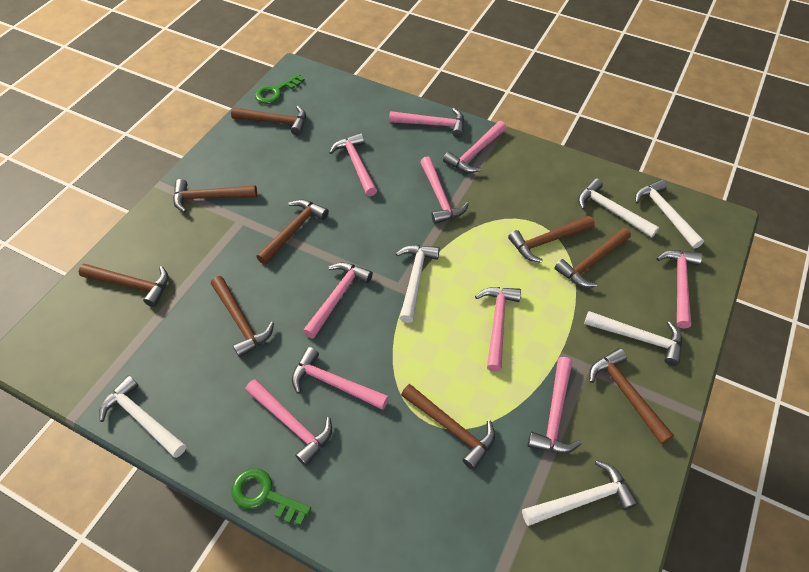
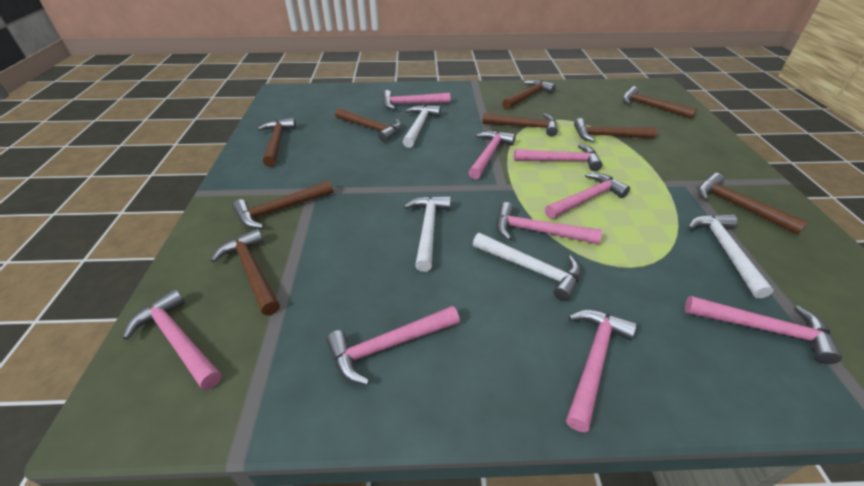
green key: 2 -> 0
pink hammer: 10 -> 9
white hammer: 6 -> 4

